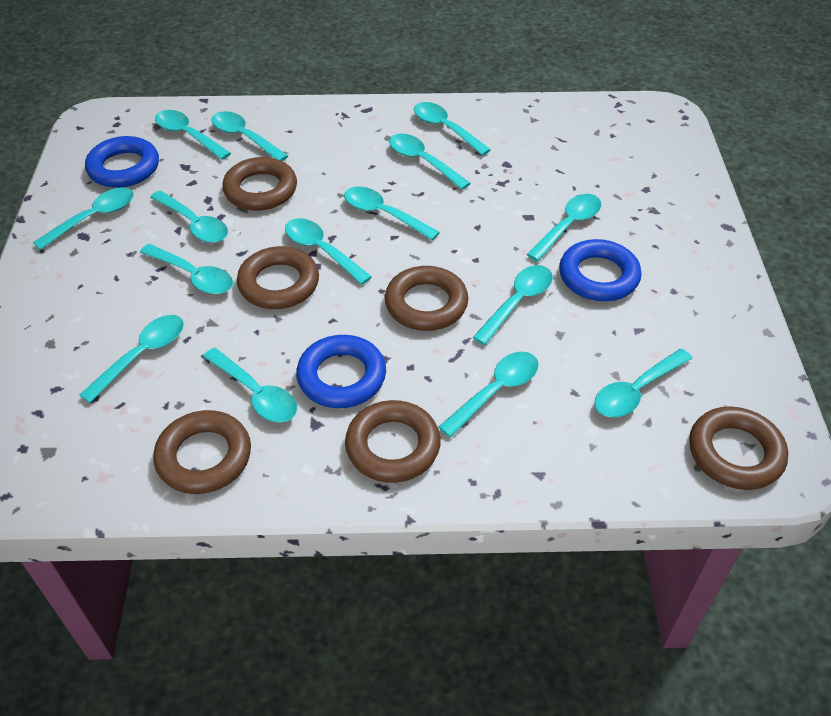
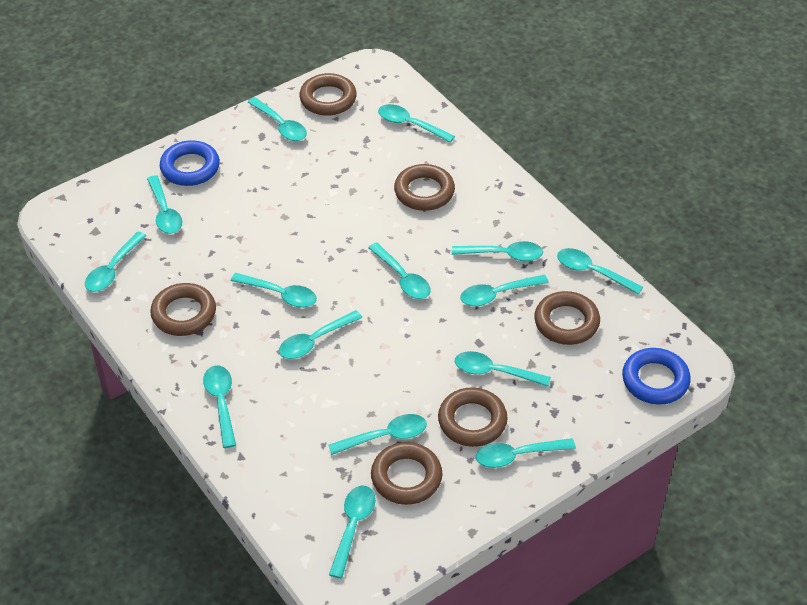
blue ring: 3 -> 2

